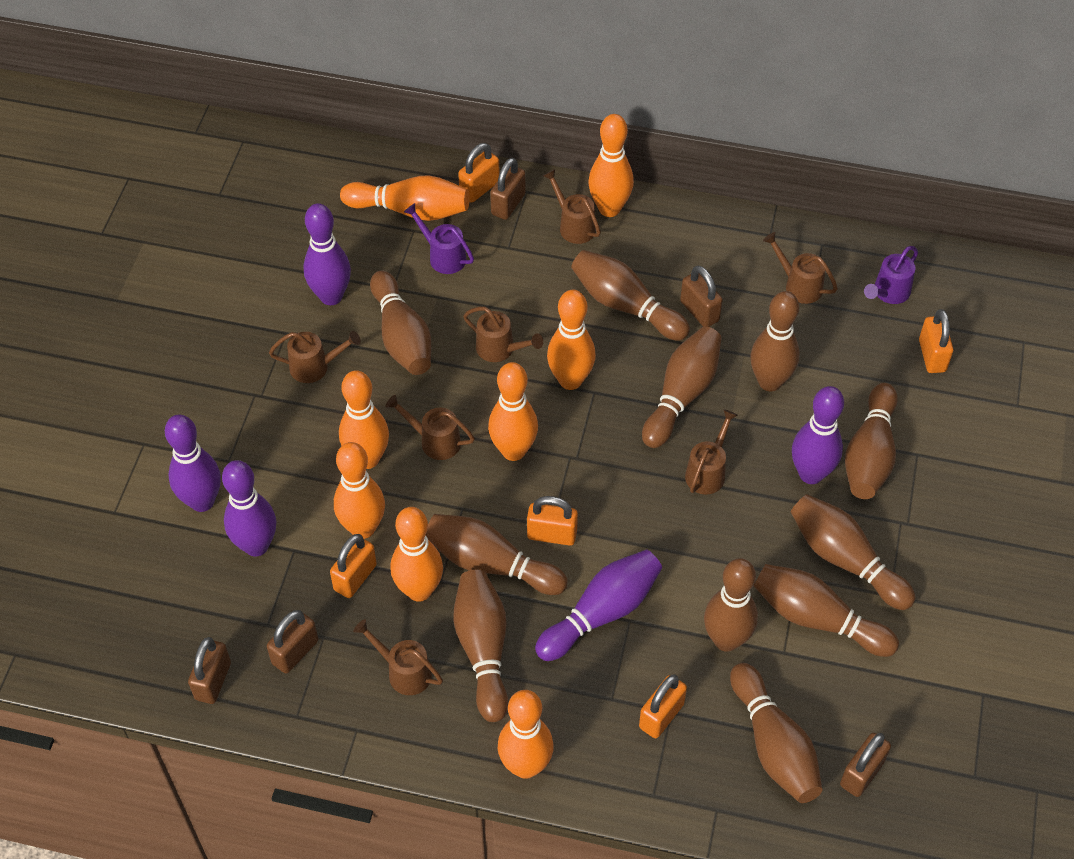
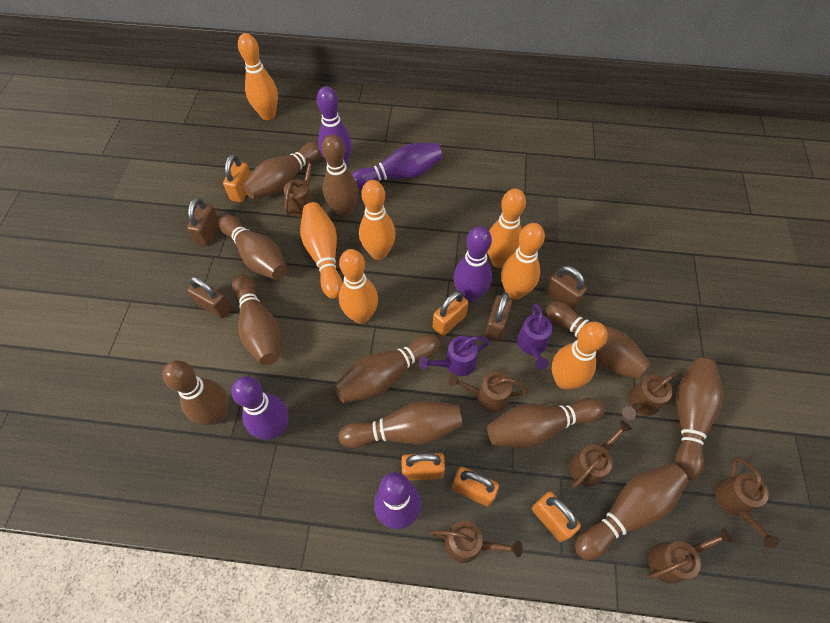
brown padlock: 5 -> 4
orange bowling pin: 8 -> 7

